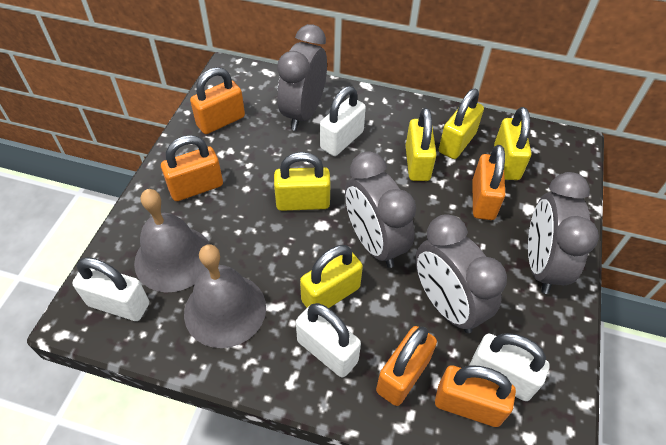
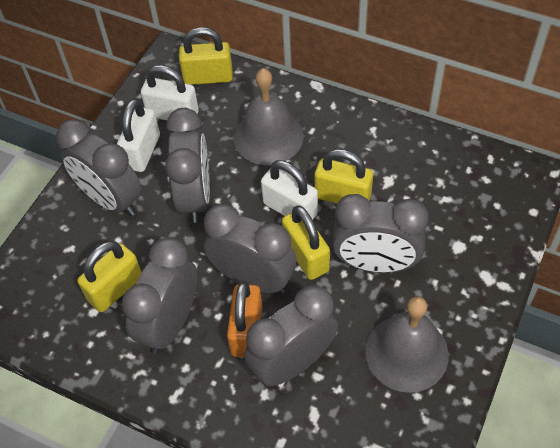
grey clock: 4 -> 6
orange padlock: 5 -> 1
white padlock: 4 -> 3
yellow padlock: 5 -> 4

